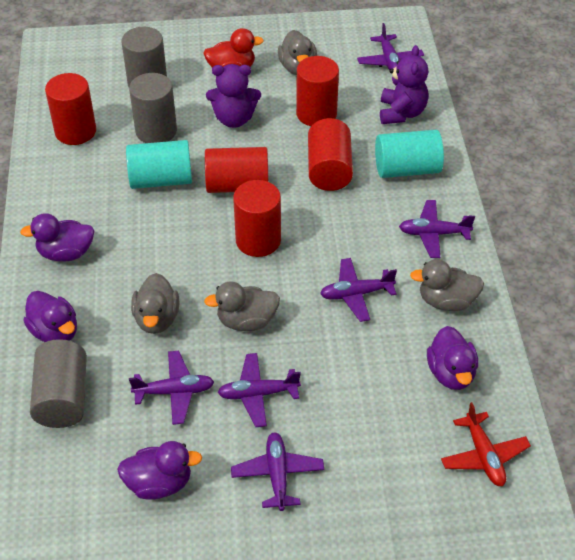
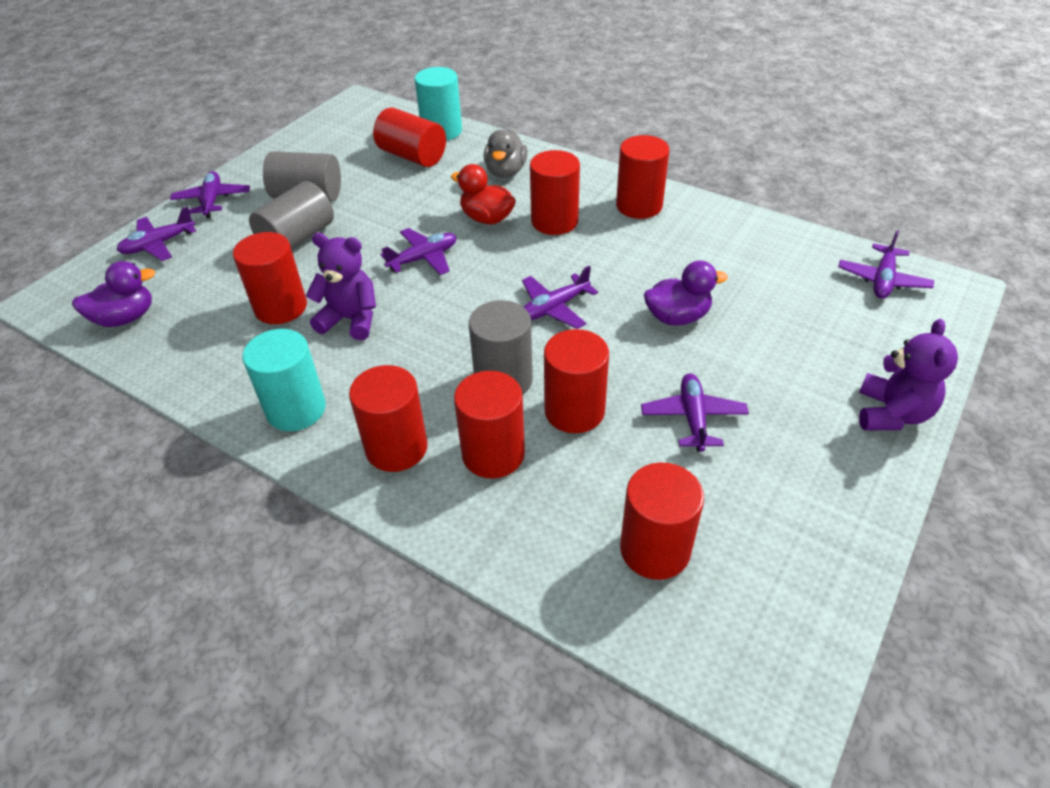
grey duck: 4 -> 1
purple duck: 4 -> 2
red cylinder: 5 -> 8
red plane: 1 -> 0

